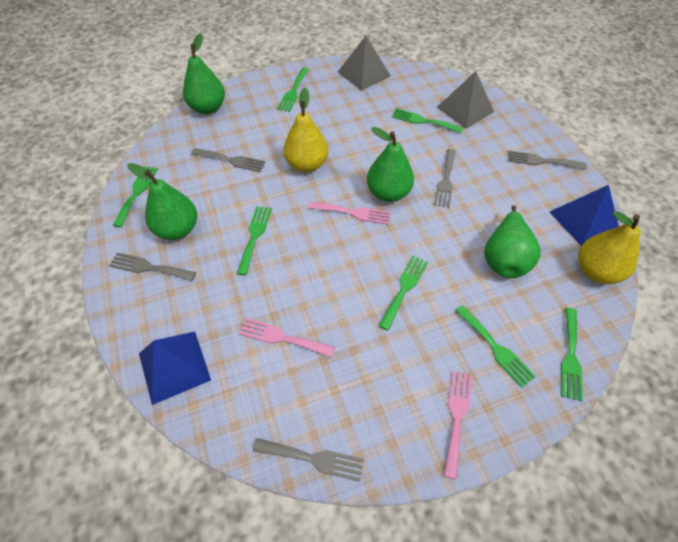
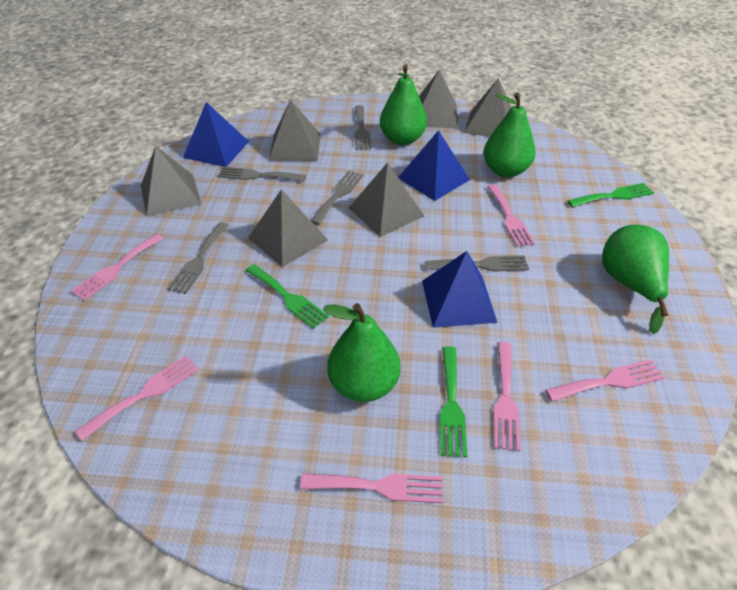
blue pyramid: 2 -> 3
green fork: 7 -> 3
grey pyramid: 2 -> 6
pink fork: 3 -> 6
yellow pear: 2 -> 0

